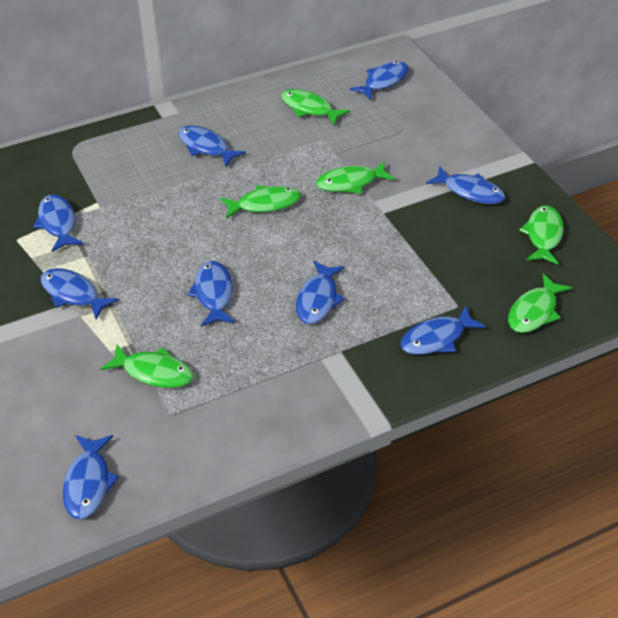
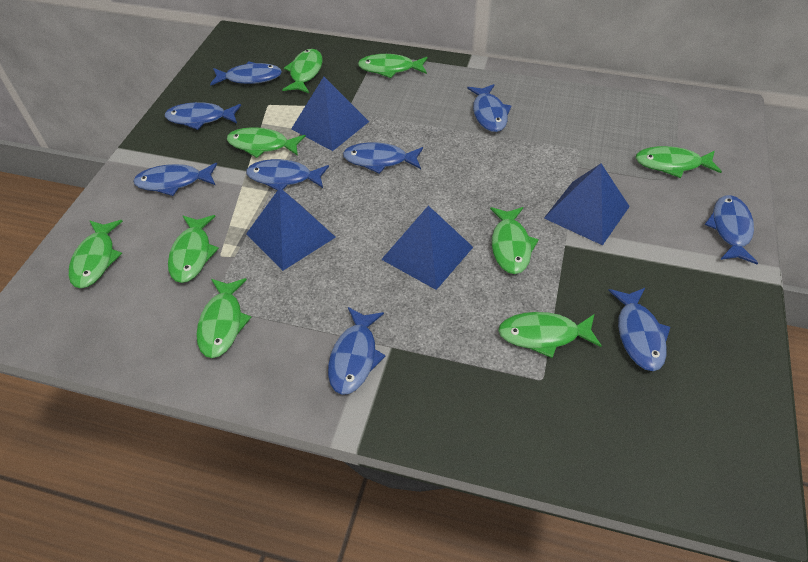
blue pyramid: 0 -> 4
green fish: 6 -> 9

